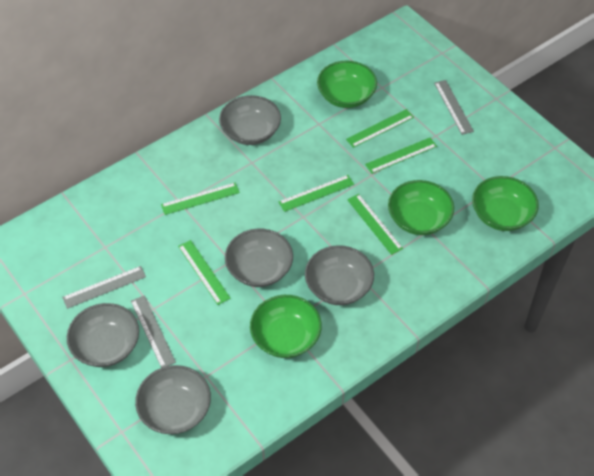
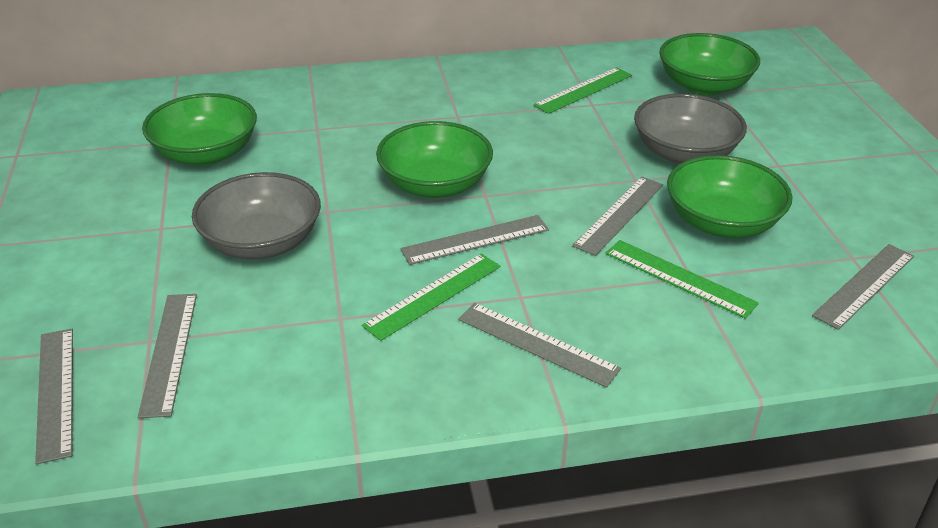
green ruler: 6 -> 3
grey bowl: 5 -> 2
grey ruler: 3 -> 6

